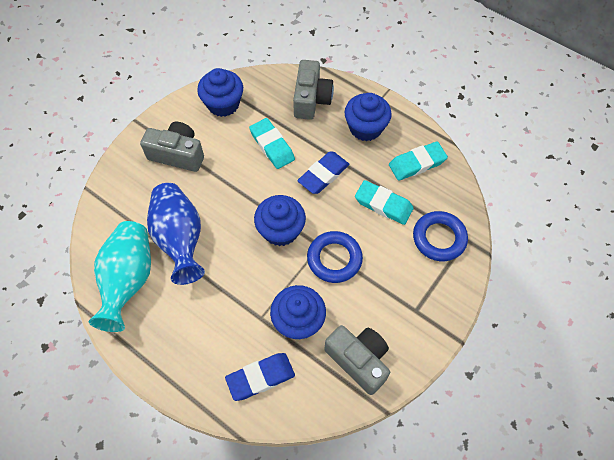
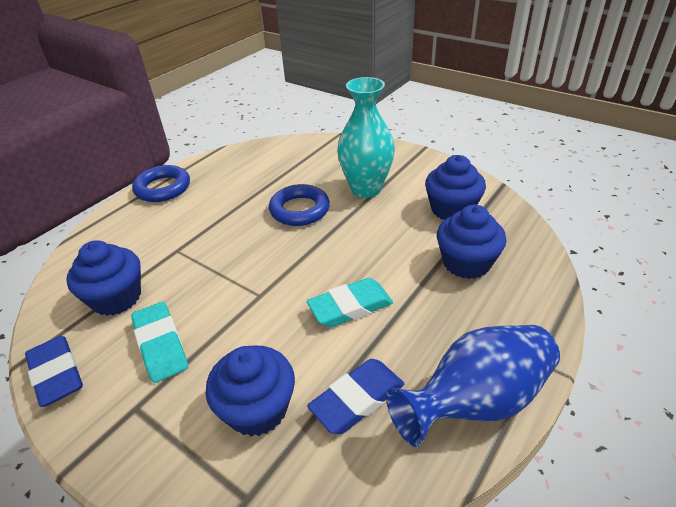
grey camera: 3 -> 0
turquoise eraser: 3 -> 2

